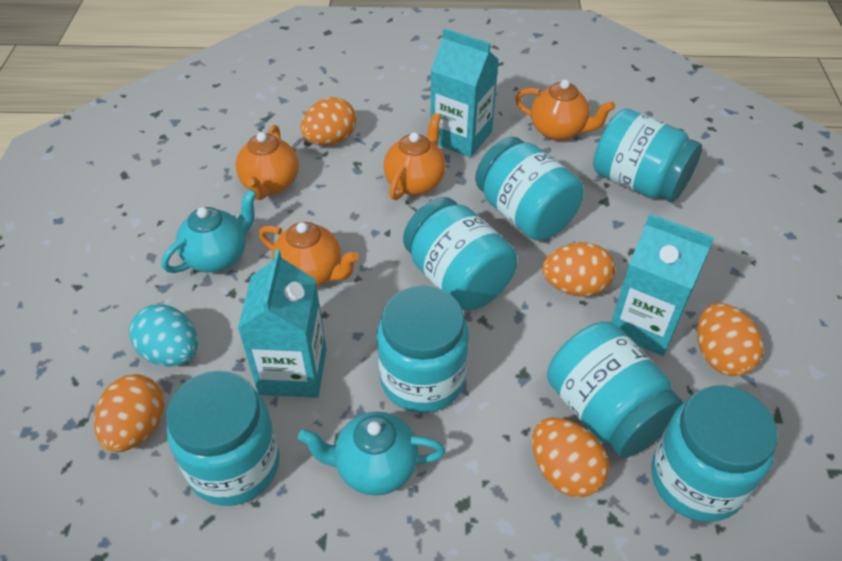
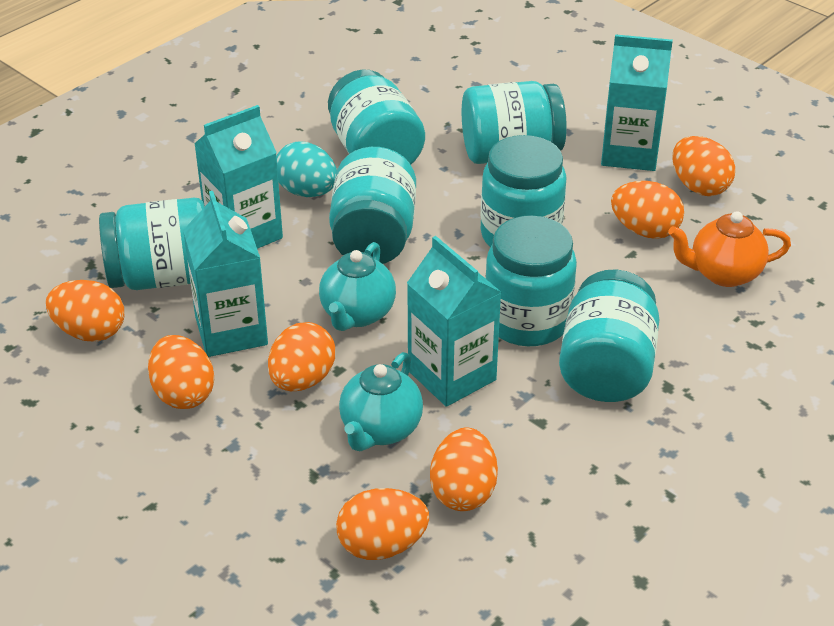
orange egg: 5 -> 7
orange teapot: 4 -> 1
turquoise carton: 3 -> 4

